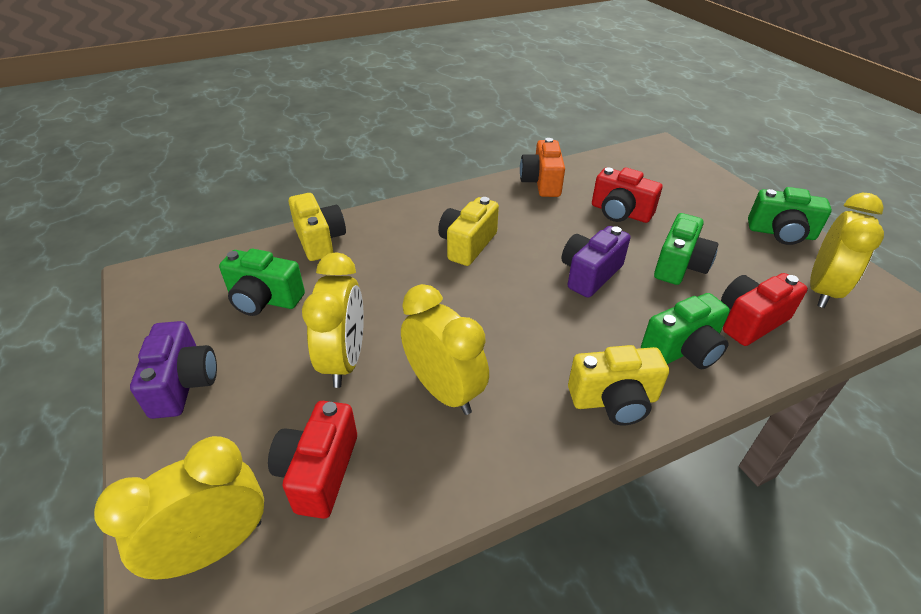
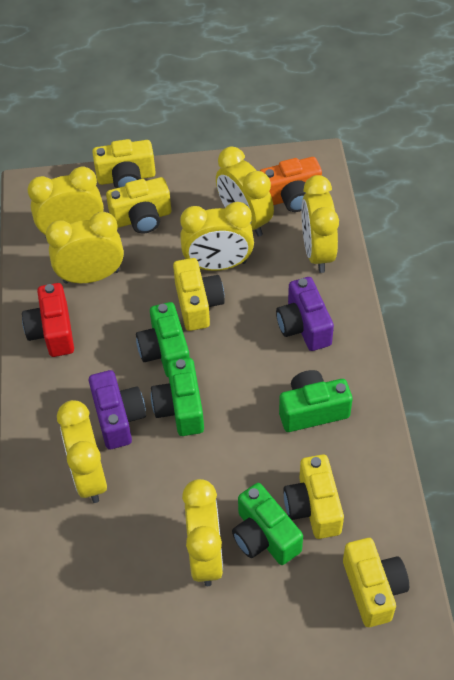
red camera: 3 -> 1
yellow camera: 3 -> 5
yellow clock: 4 -> 7

